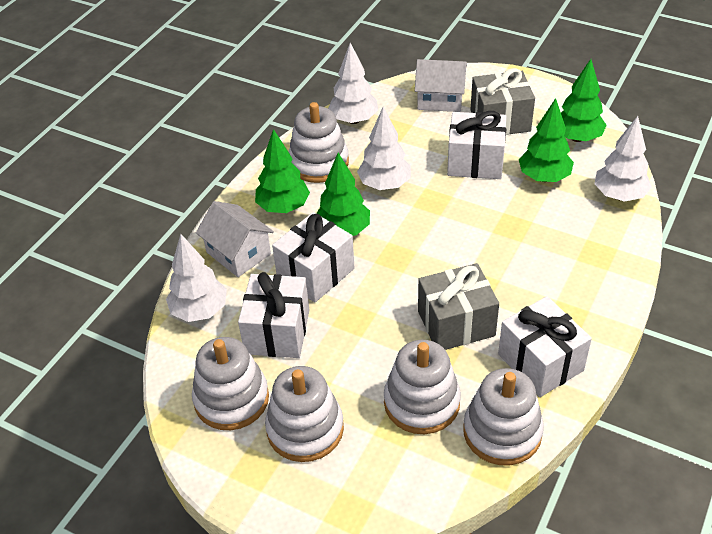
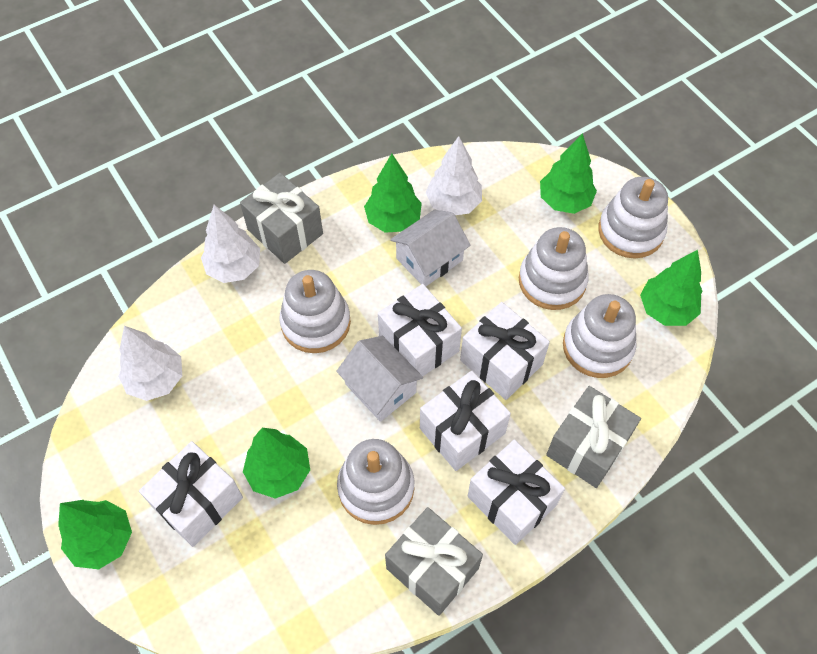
green tree: 4 -> 5
grey gift: 2 -> 3
white gift: 4 -> 5
white tree: 4 -> 3

